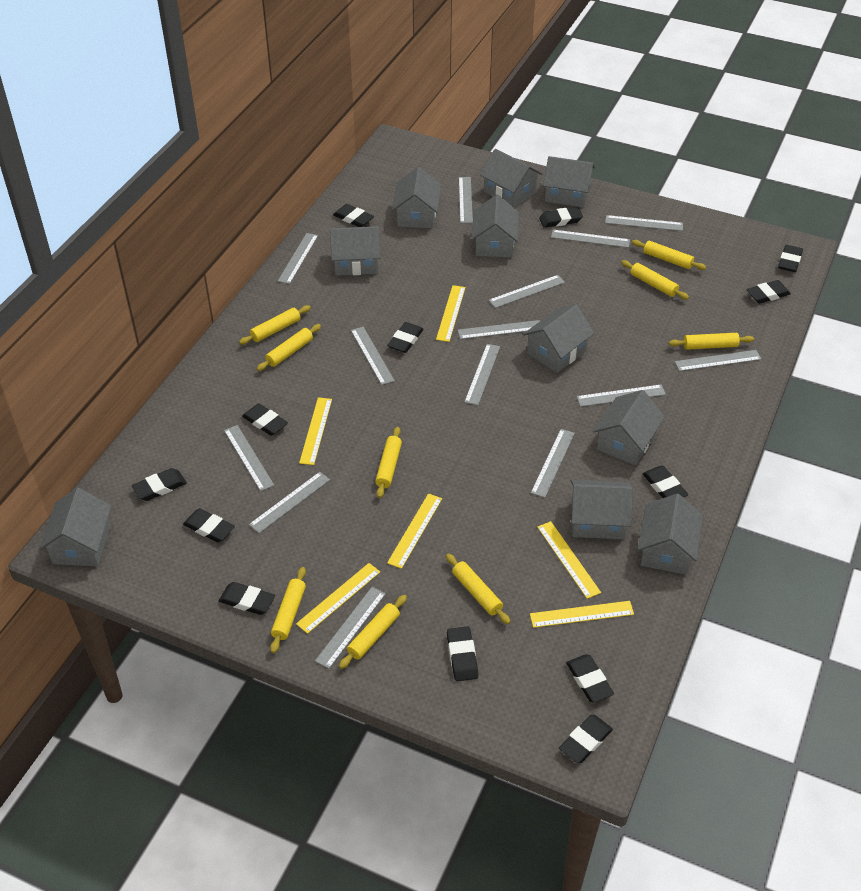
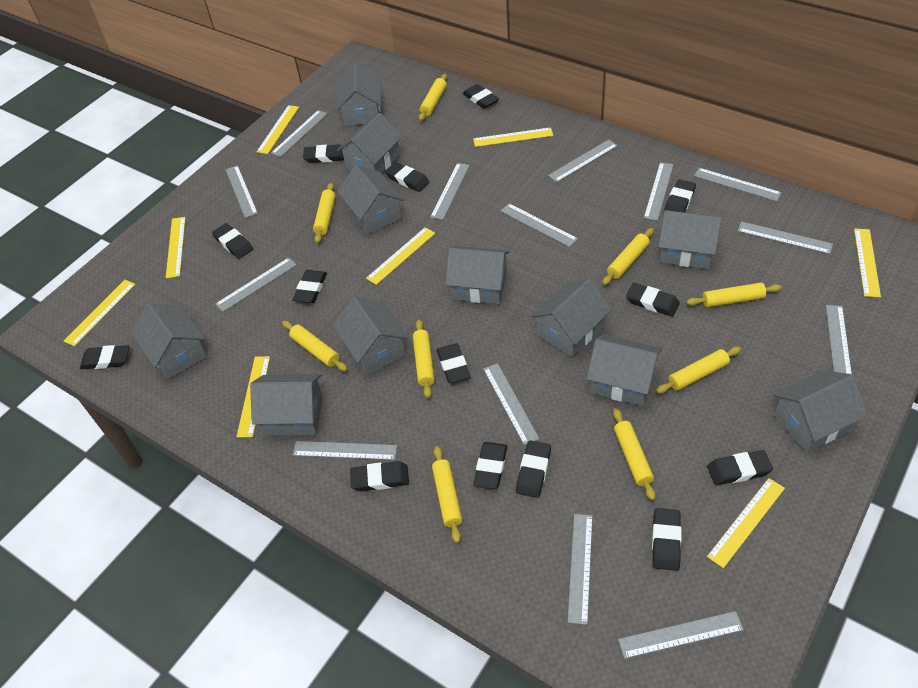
black eraser: 13 -> 14
grey house: 10 -> 11
yellow ruler: 6 -> 8

